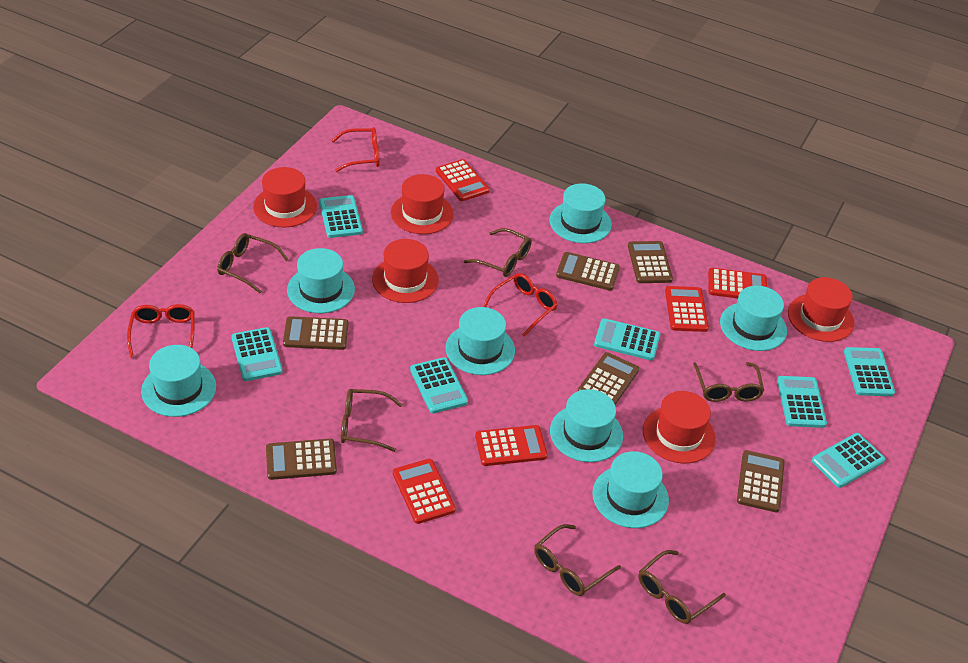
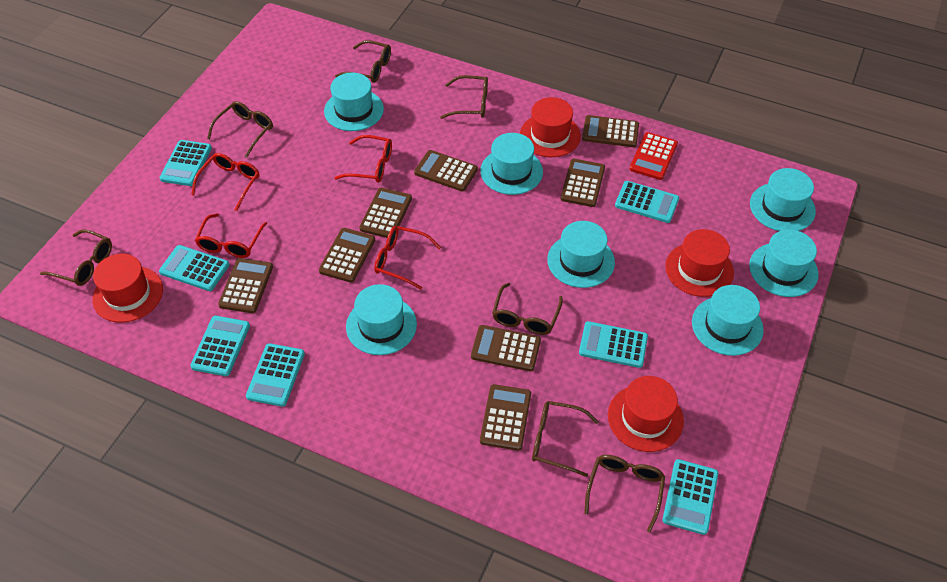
brown calculator: 6 -> 8
brown glasses: 6 -> 7
red calculator: 5 -> 1
red glasses: 3 -> 4
red hat: 5 -> 4

